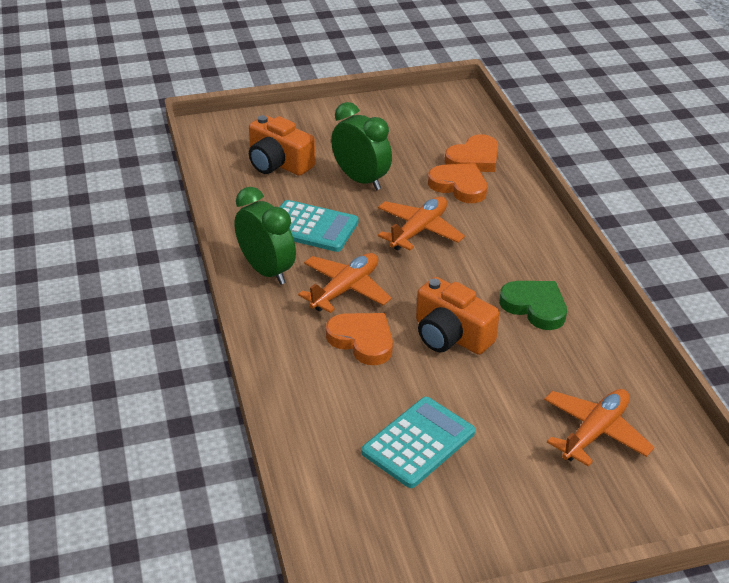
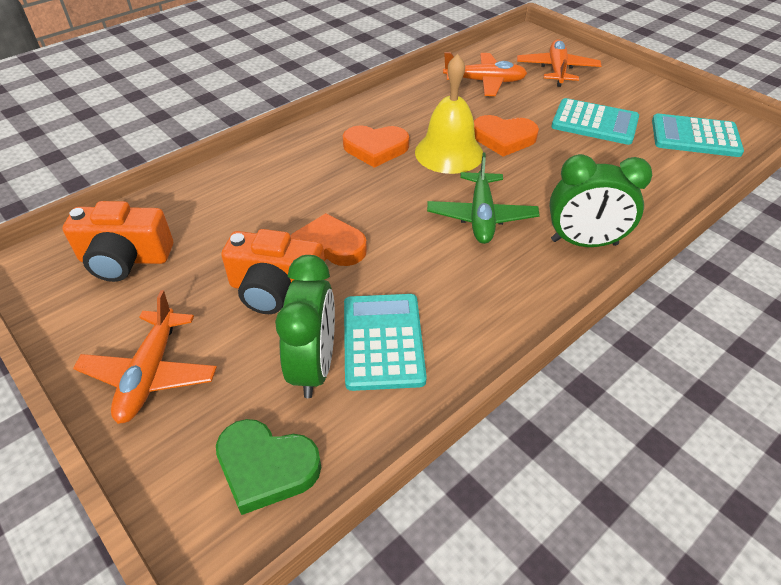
green plane: 0 -> 1
turquoise calculator: 2 -> 3
yellow bell: 0 -> 1

